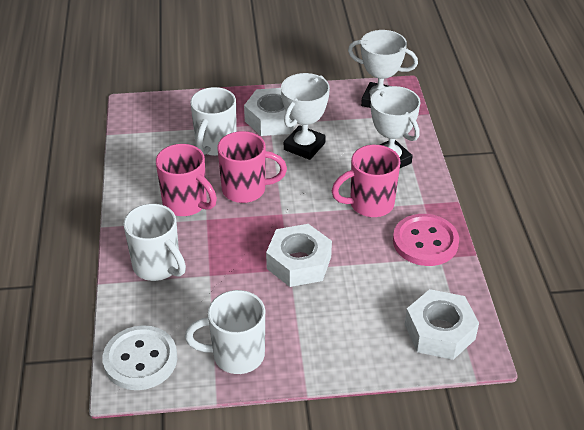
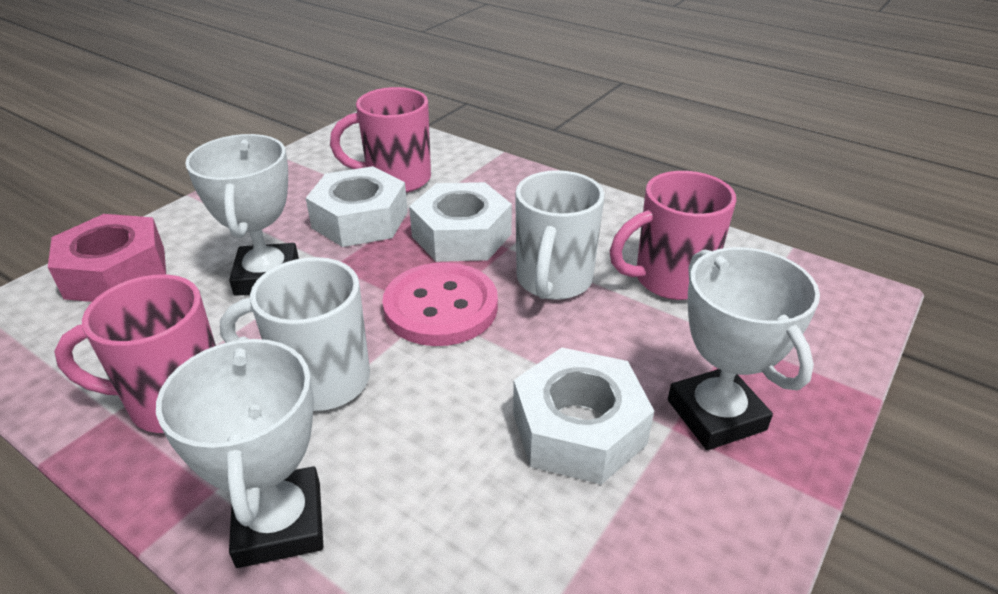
pink nut: 0 -> 1
white button: 1 -> 0
white mug: 3 -> 2

